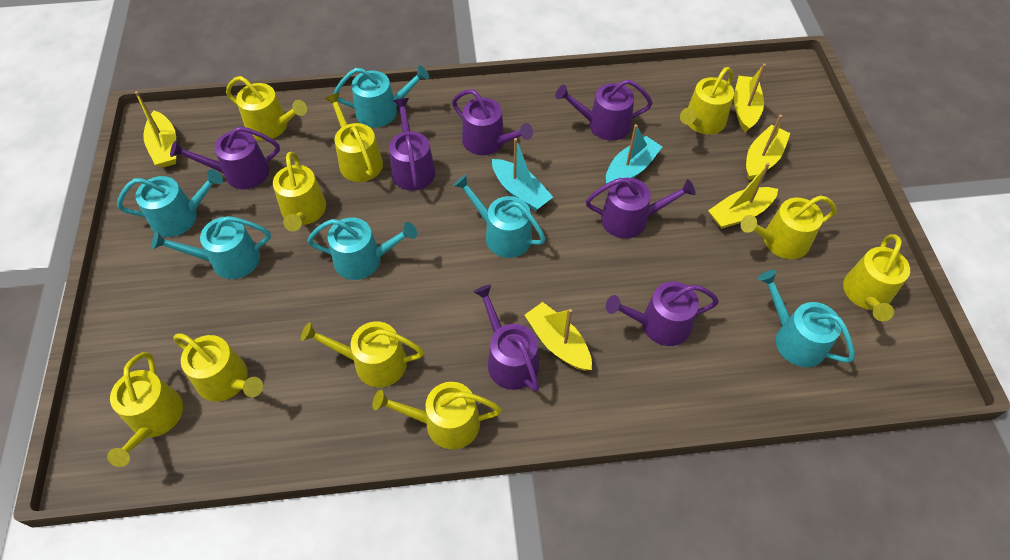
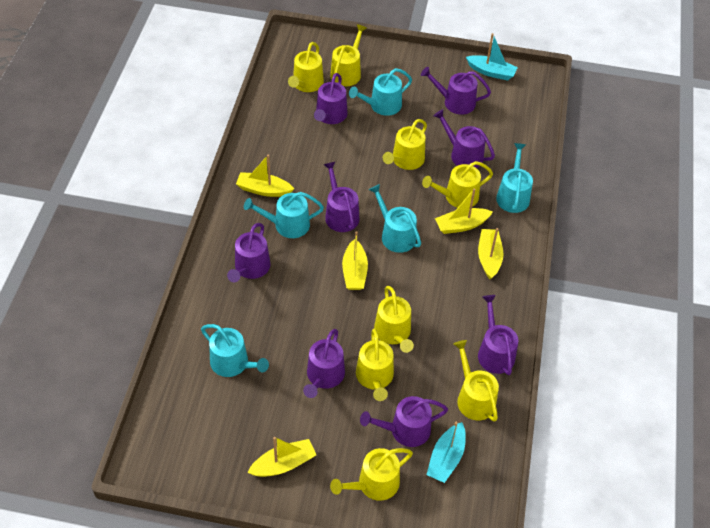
purple watering can: 7 -> 8
turquoise watering can: 6 -> 5
yellow watering can: 10 -> 8

